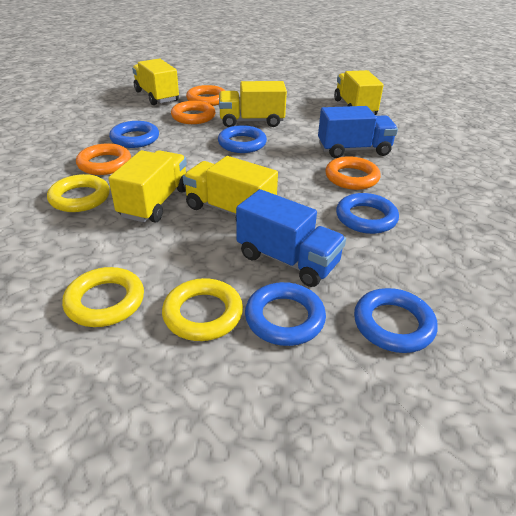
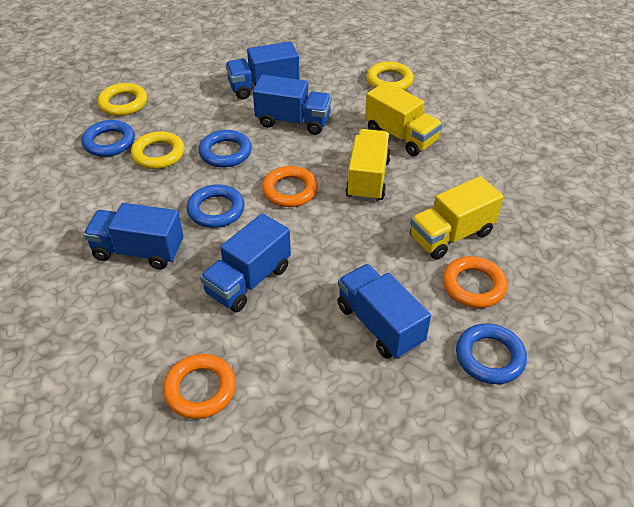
blue ring: 5 -> 4
blue truck: 2 -> 5
orange ring: 4 -> 3
yellow truck: 5 -> 3

